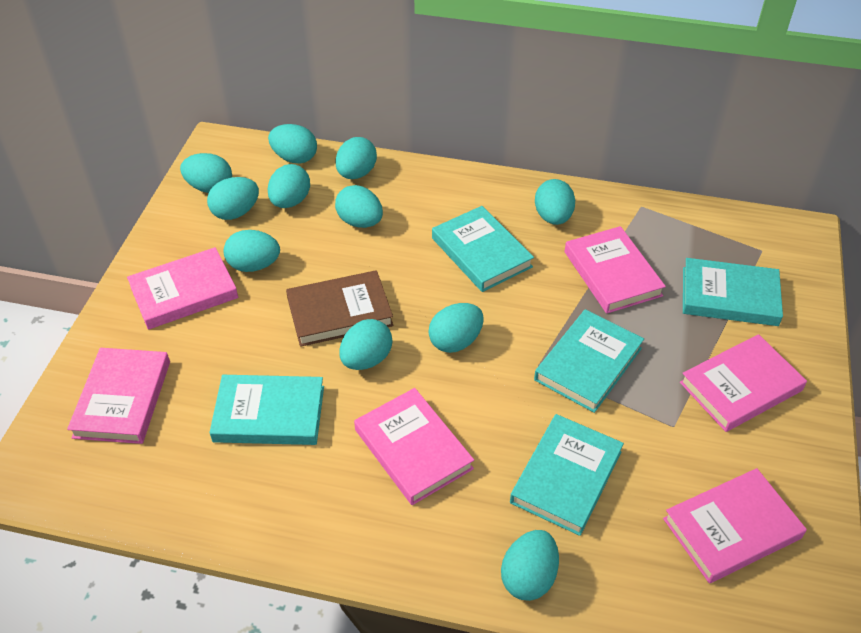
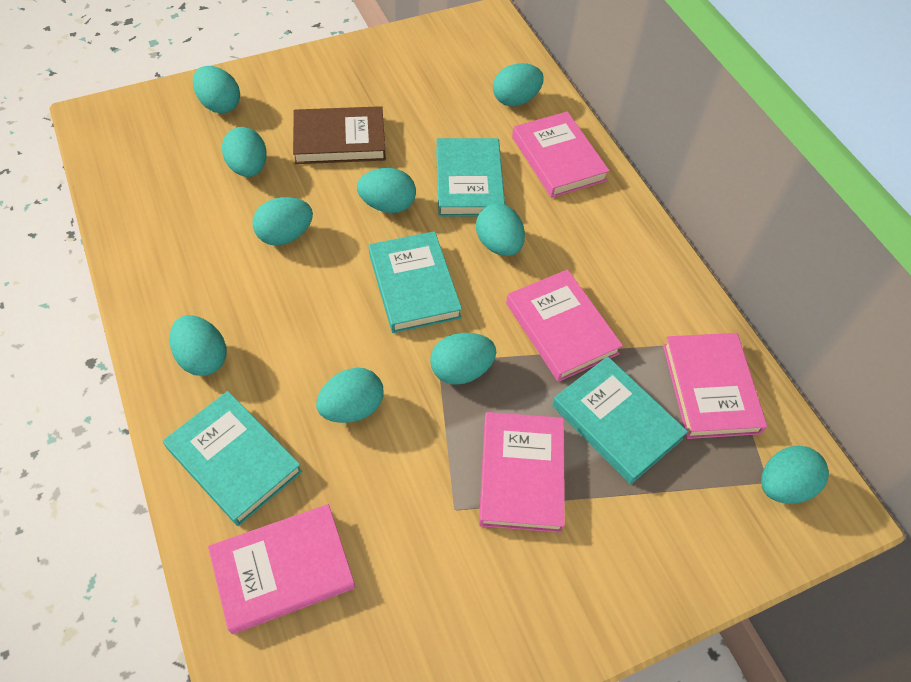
pink book: 6 -> 5
turquoise book: 5 -> 4
turquoise egg: 11 -> 10

